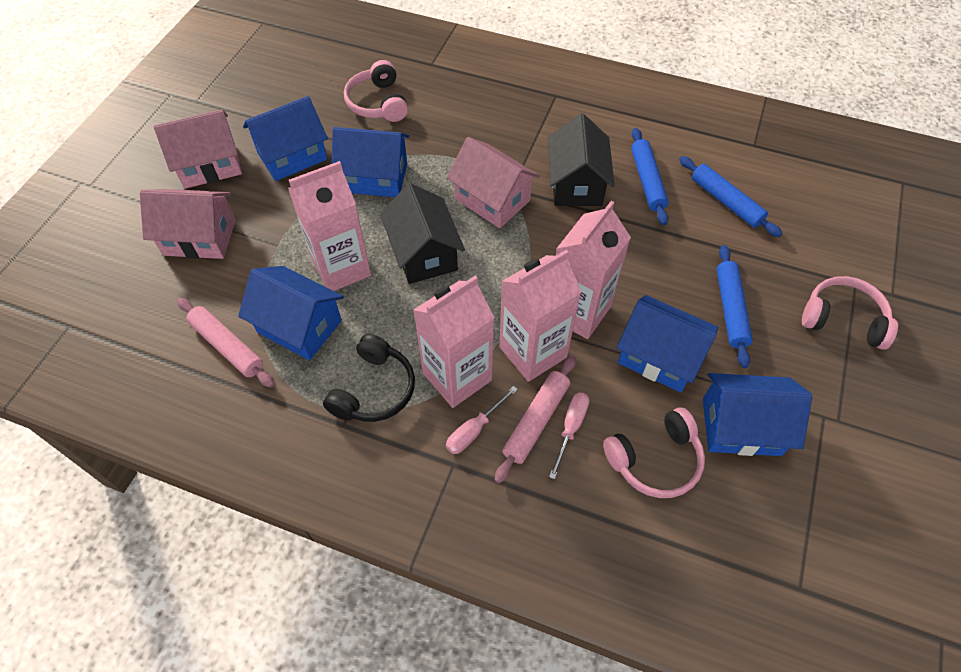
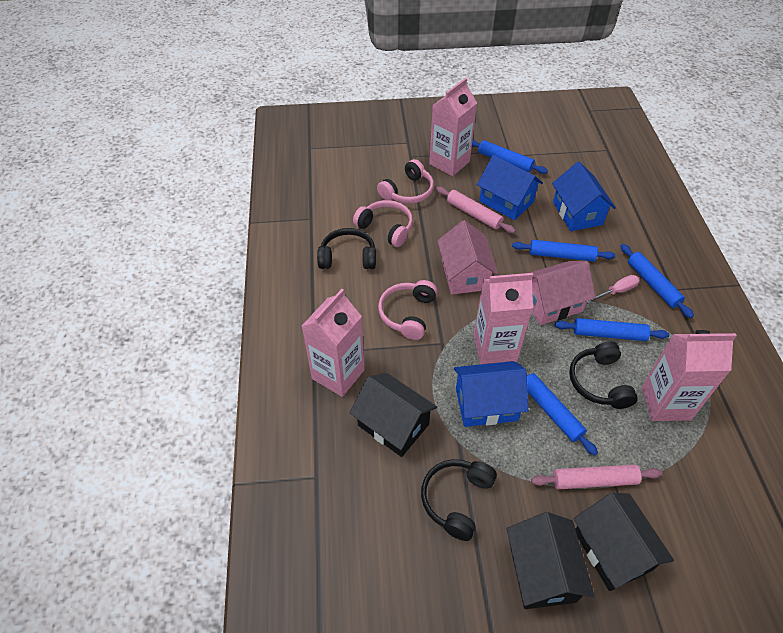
black headphones: 1 -> 3
black house: 2 -> 3
blue house: 5 -> 3
blue rolling pin: 3 -> 5
pink house: 3 -> 2
pink screwdriver: 2 -> 1

